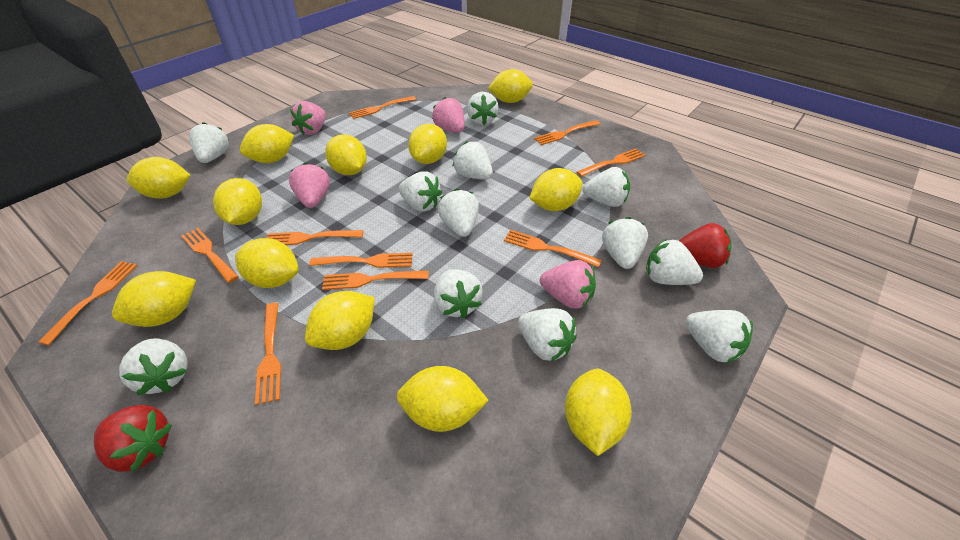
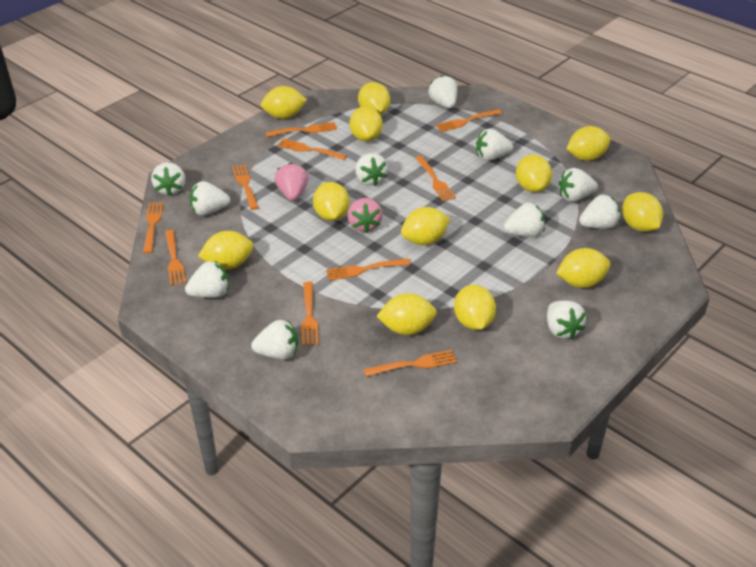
pink strawberry: 4 -> 2
red strawberry: 2 -> 0
white strawberry: 12 -> 11

